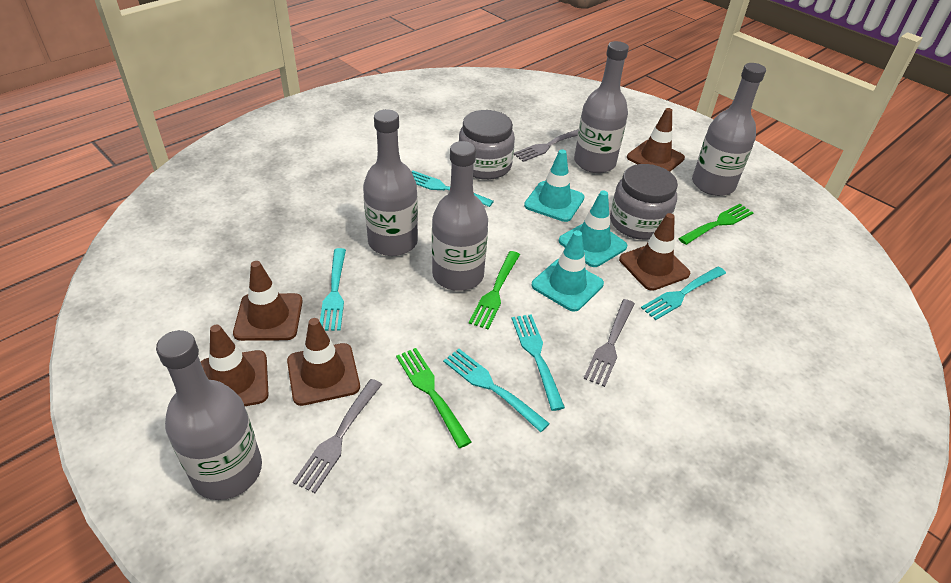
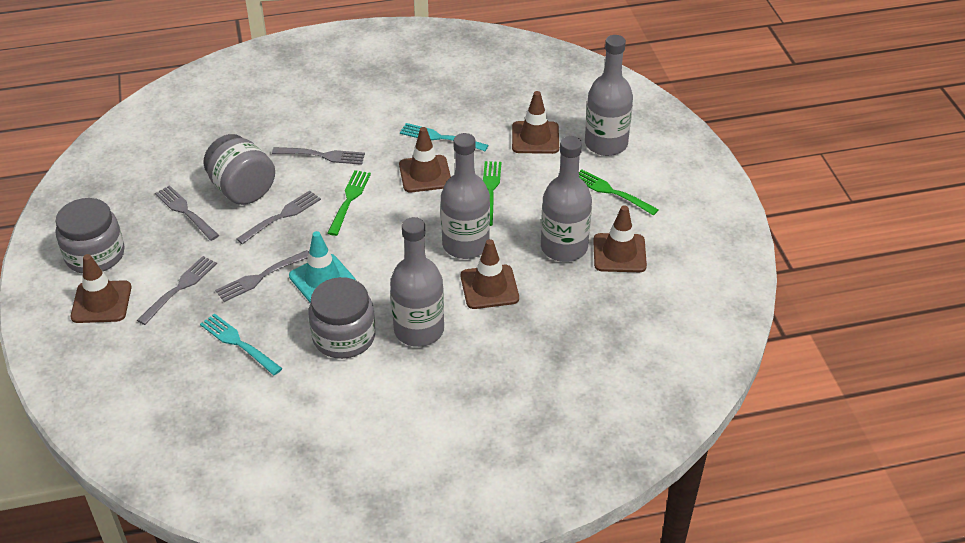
grey bottle: 5 -> 4
grey fork: 3 -> 5
grey jar: 2 -> 3
turquoise fork: 5 -> 2
turquoise traffic cone: 3 -> 1

